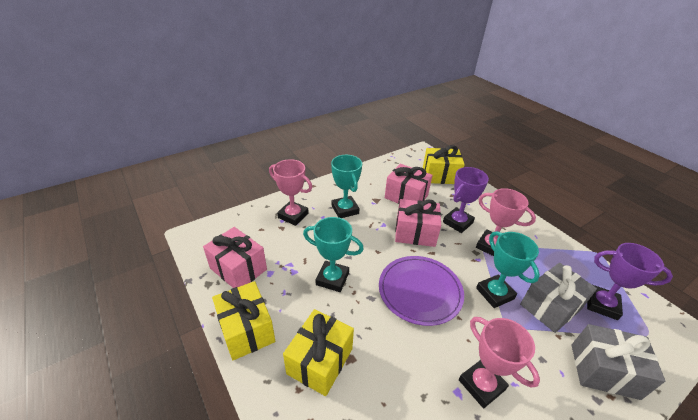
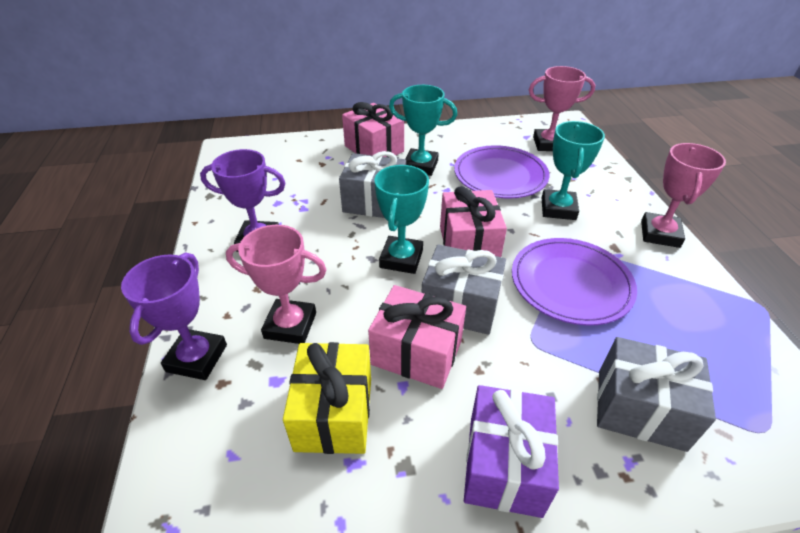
grey gift: 2 -> 3
purple gift: 0 -> 1
purple plate: 1 -> 2
yellow gift: 3 -> 1

